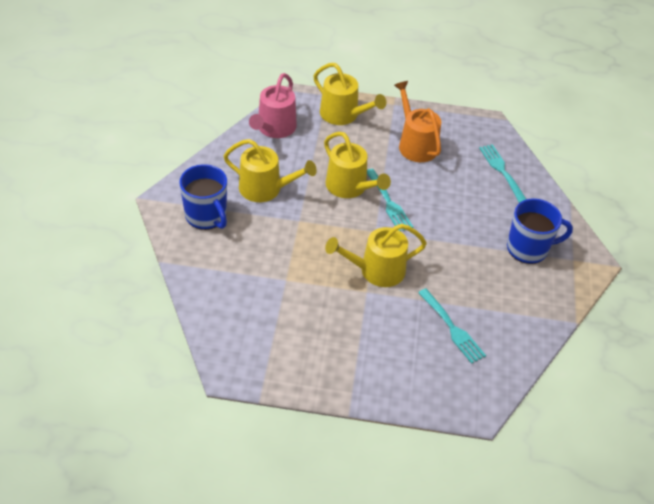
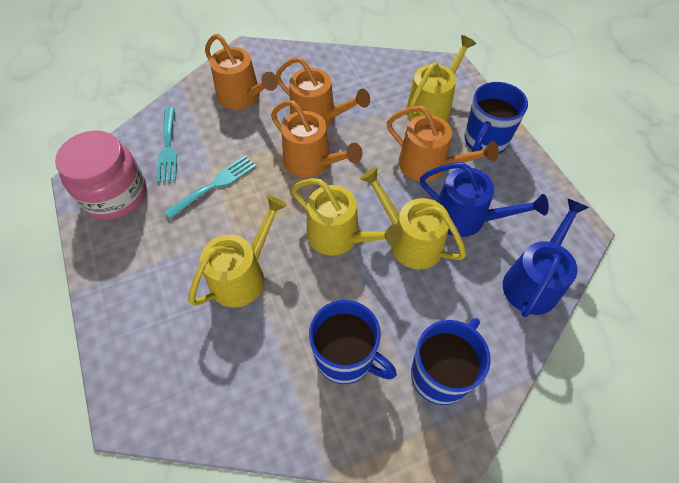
blue mug: 2 -> 3
blue watering can: 0 -> 2
orange watering can: 1 -> 4
pink jar: 0 -> 1
pink watering can: 1 -> 0
turquoise fork: 3 -> 2

